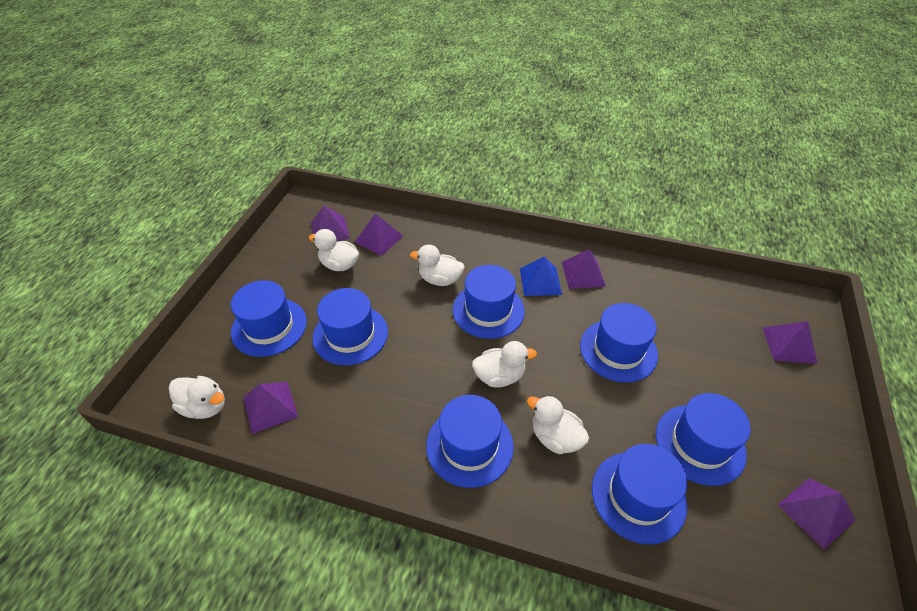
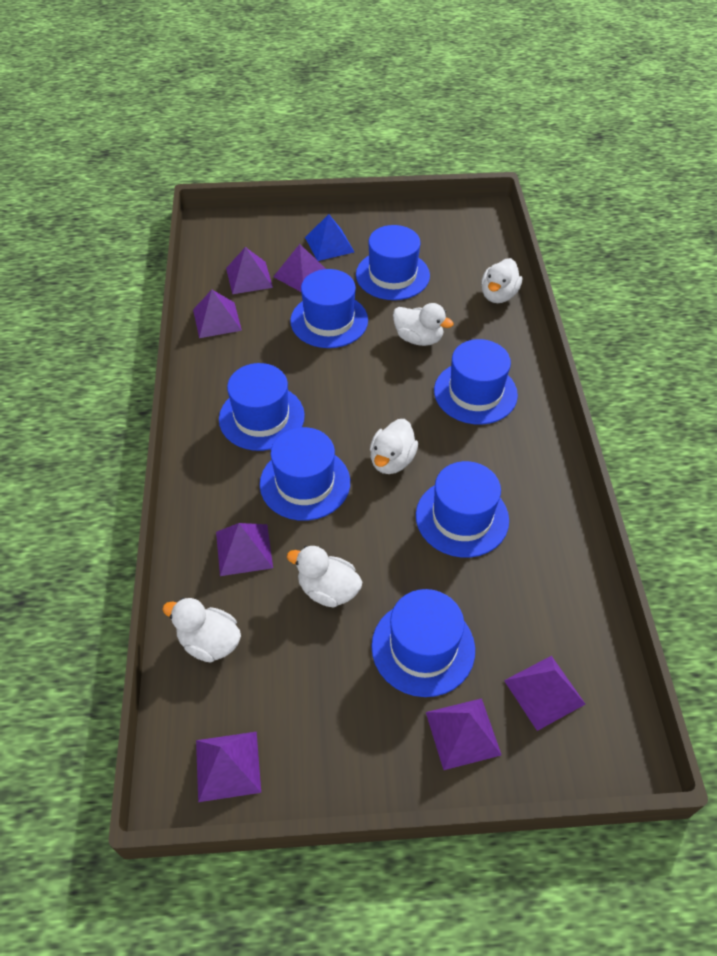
purple pyramid: 6 -> 7

